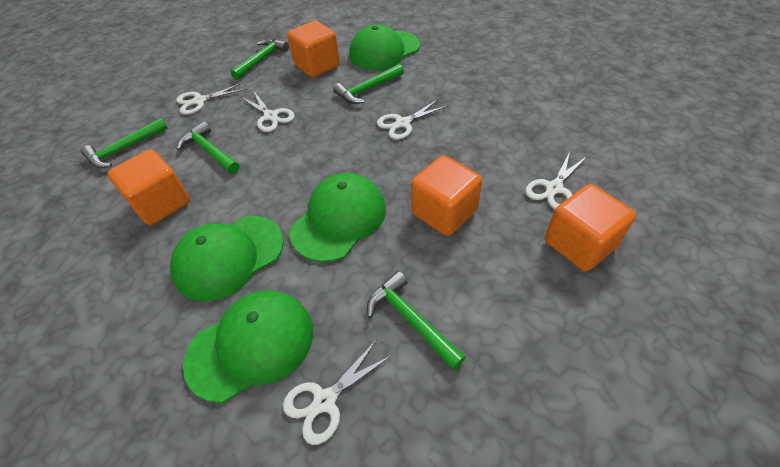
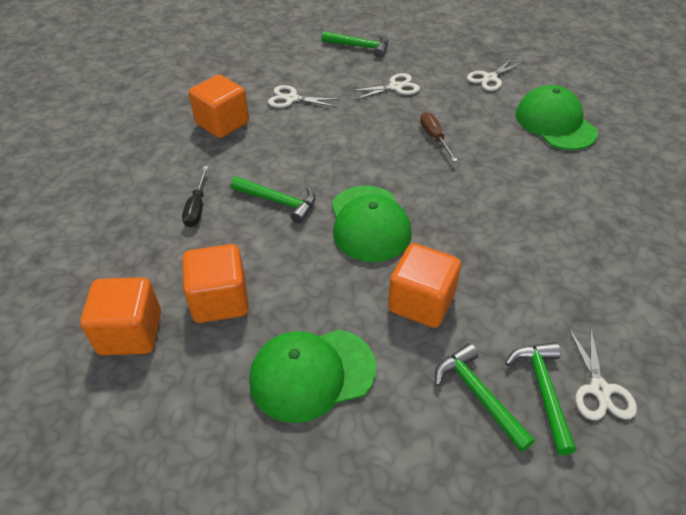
black screwdriver: 0 -> 1
brown screwdriver: 0 -> 1
green cap: 4 -> 3
green hammer: 5 -> 4
white scissors: 5 -> 4

